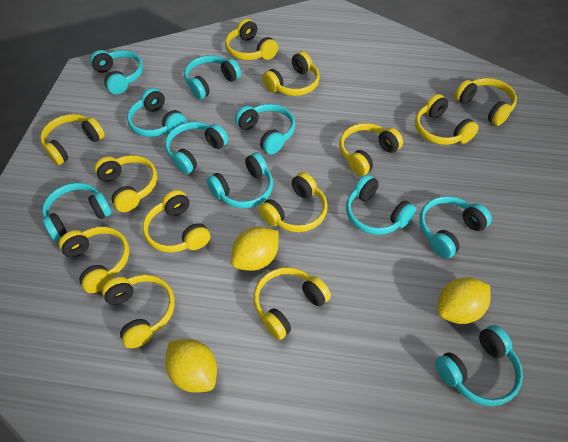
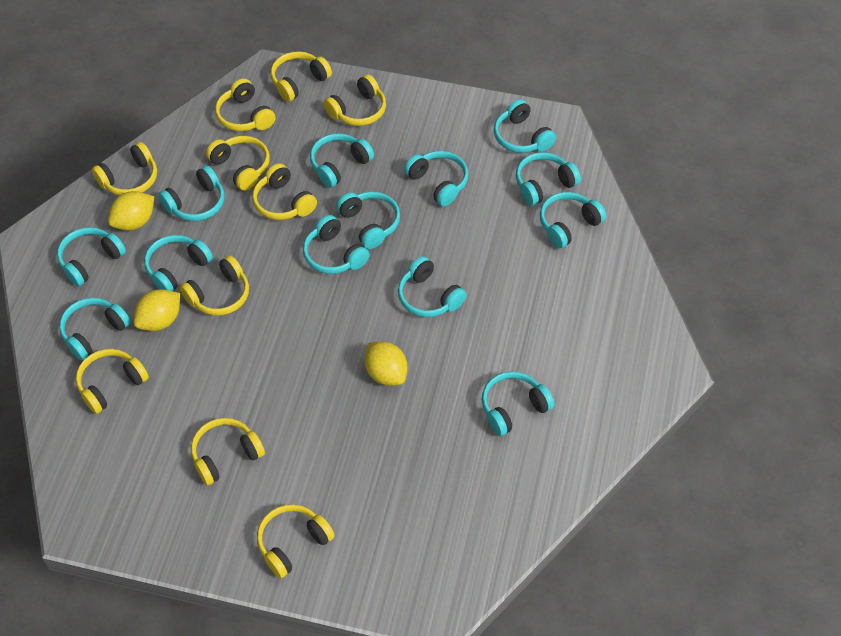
turquoise headphones: 10 -> 13
yellow headphones: 12 -> 10

